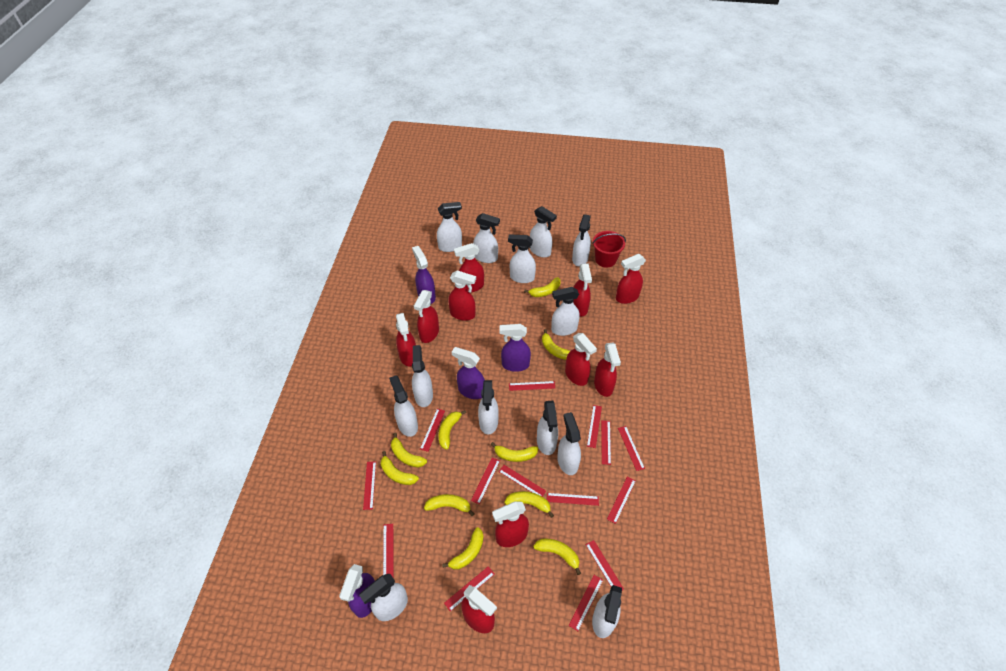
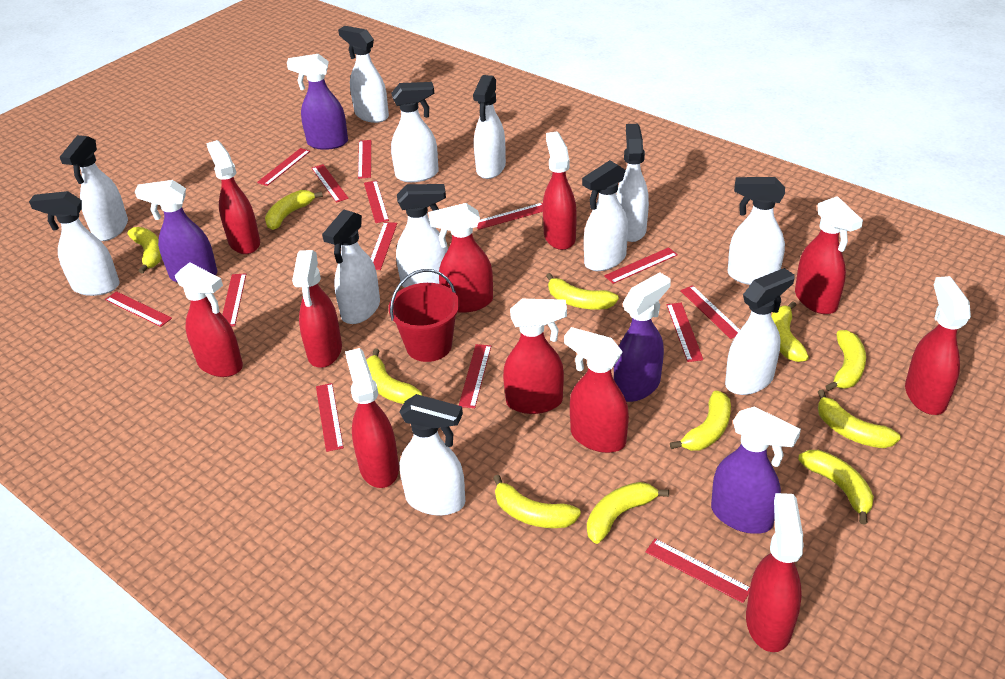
red spray bottle: 10 -> 11
white spray bottle: 13 -> 12
yellow banana: 10 -> 11

